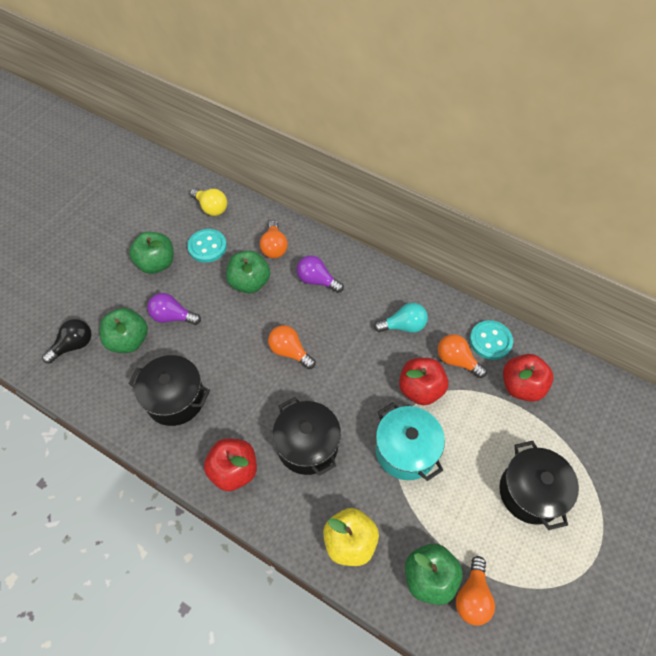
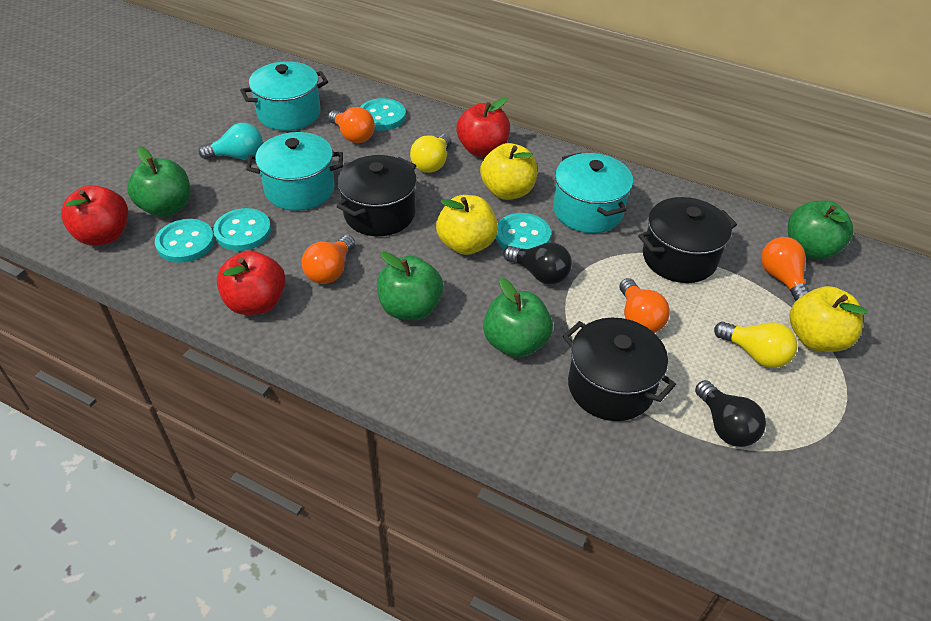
black light bulb: 1 -> 2
purple light bulb: 2 -> 0
turquoise button: 2 -> 4
turquoise pot: 1 -> 3
yellow apple: 1 -> 3
yellow light bulb: 1 -> 2

